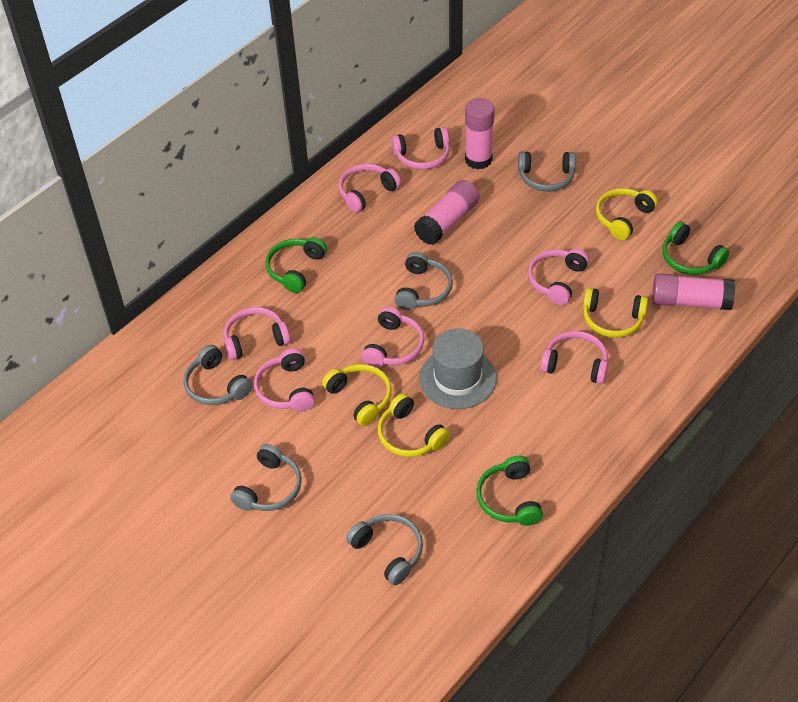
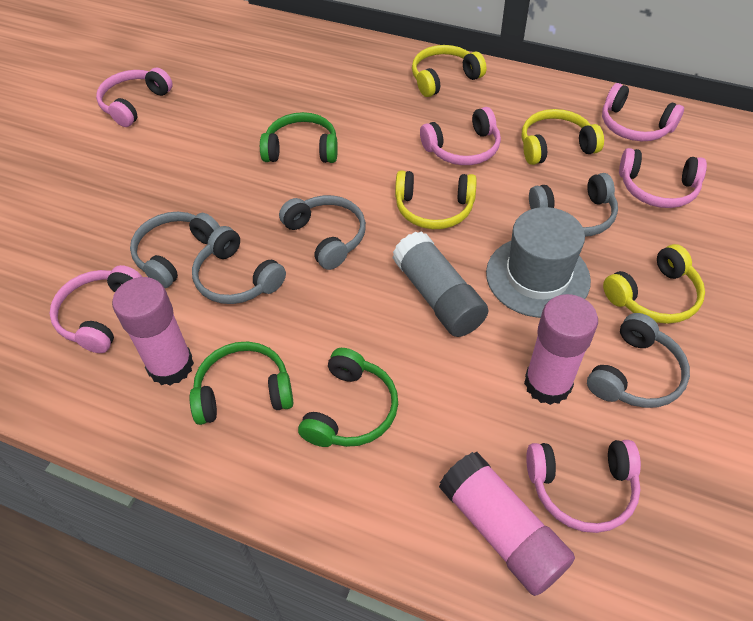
grey glue stick: 0 -> 1
pink headphones: 7 -> 6

